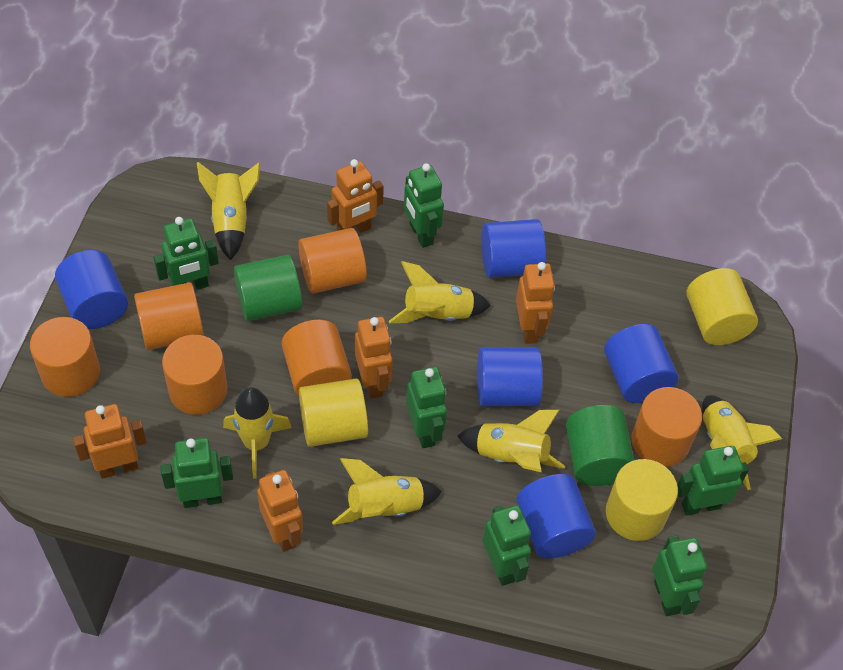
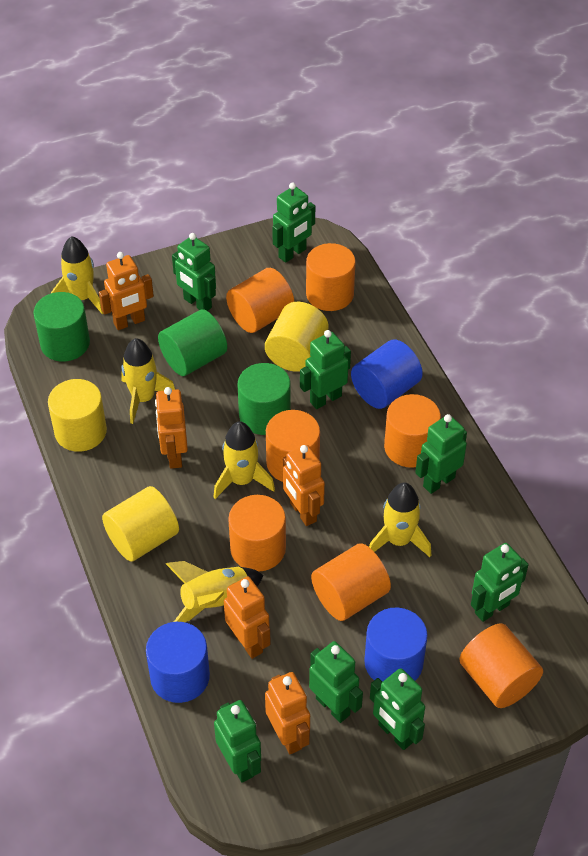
blue cylinder: 5 -> 3
green cylinder: 2 -> 3
green robot: 7 -> 8
orange cylinder: 6 -> 7
yellow rocket: 6 -> 5

